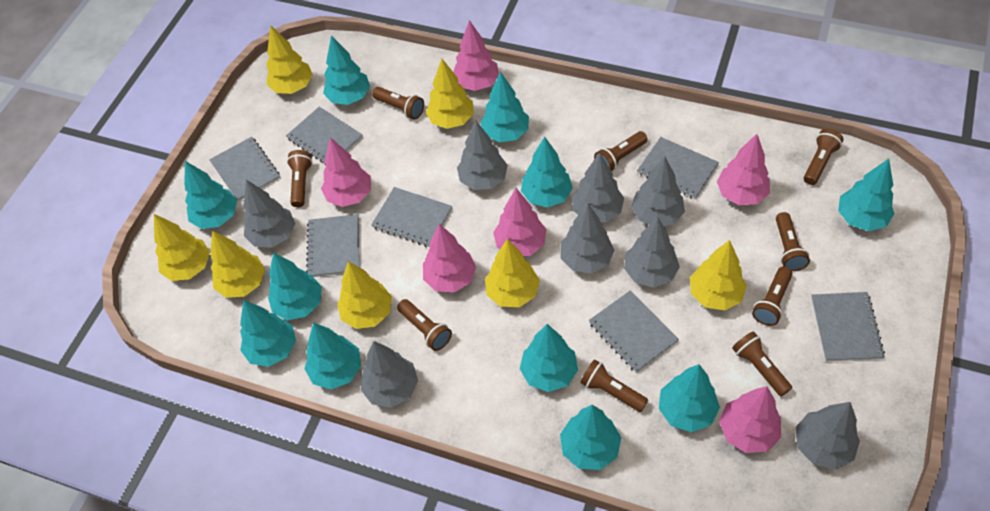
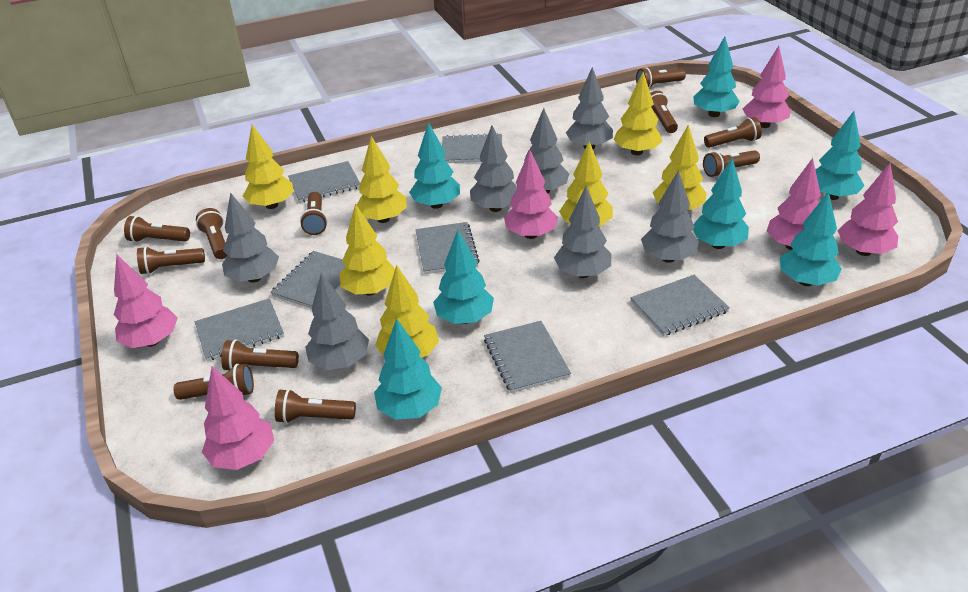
brown flashlight: 9 -> 11
grey tree: 8 -> 7
turquoise tree: 11 -> 7

